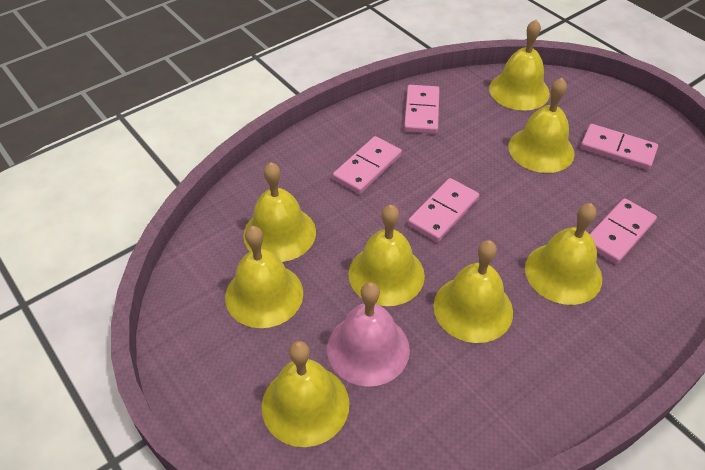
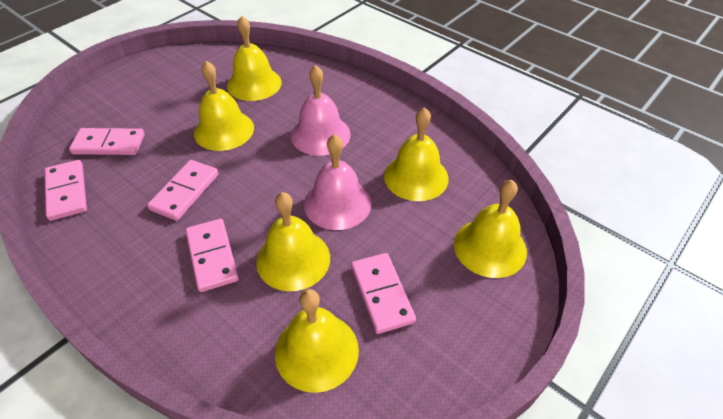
pink bell: 1 -> 2
yellow bell: 8 -> 6

